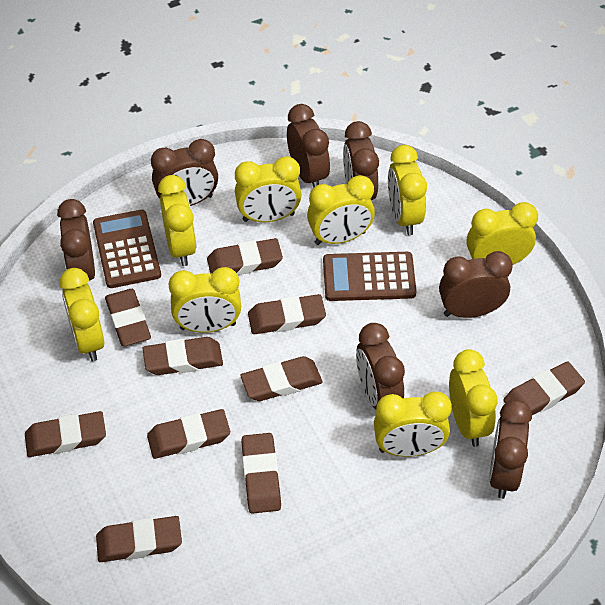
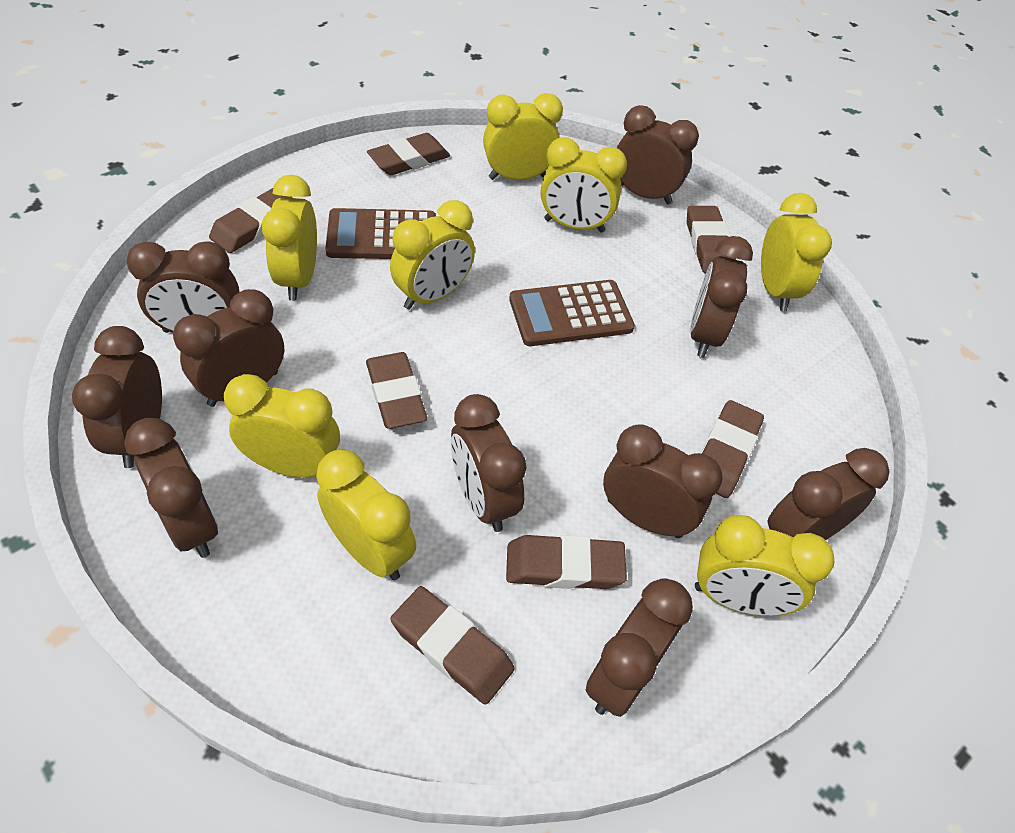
brown clock: 7 -> 10
brown eraser: 10 -> 7
yellow clock: 9 -> 8

